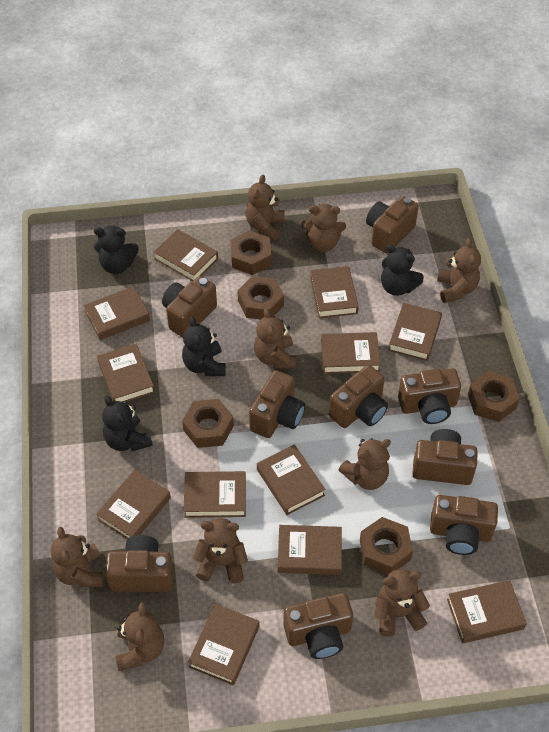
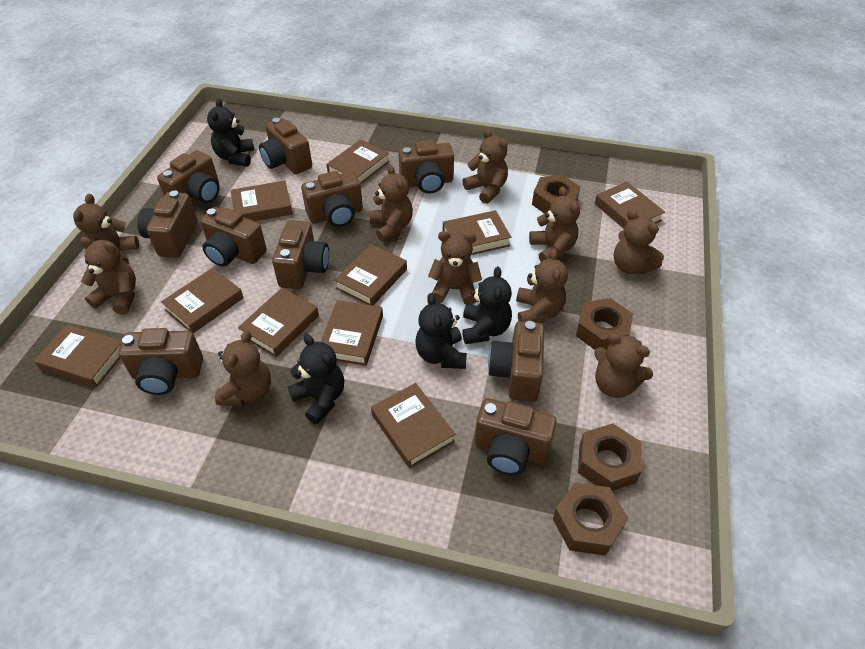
brown book: 12 -> 10
brown camera: 9 -> 10
brown nut: 5 -> 4
brown teddy bear: 9 -> 10

